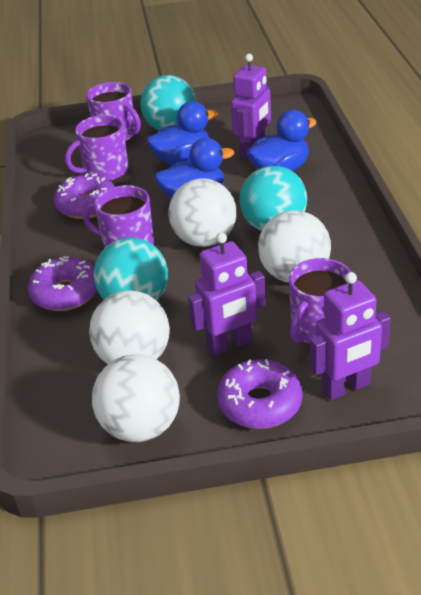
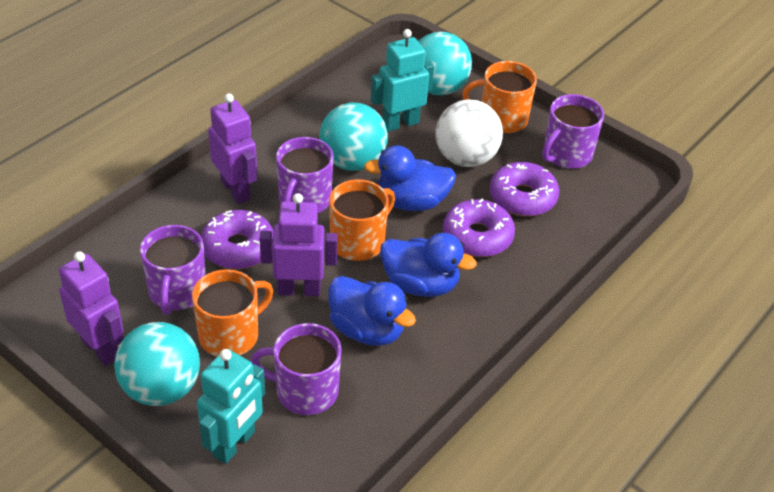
orange mug: 0 -> 3
turquoise robot: 0 -> 2
white ball: 4 -> 1

